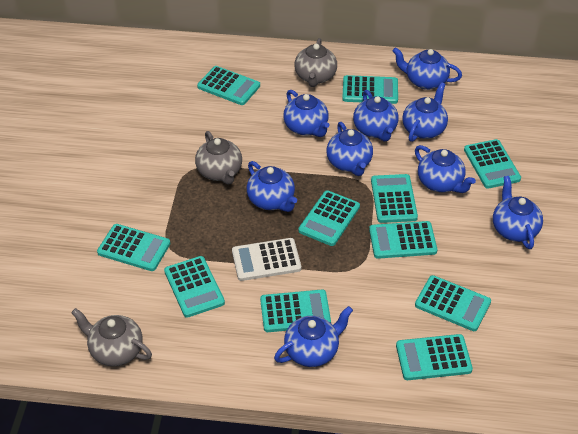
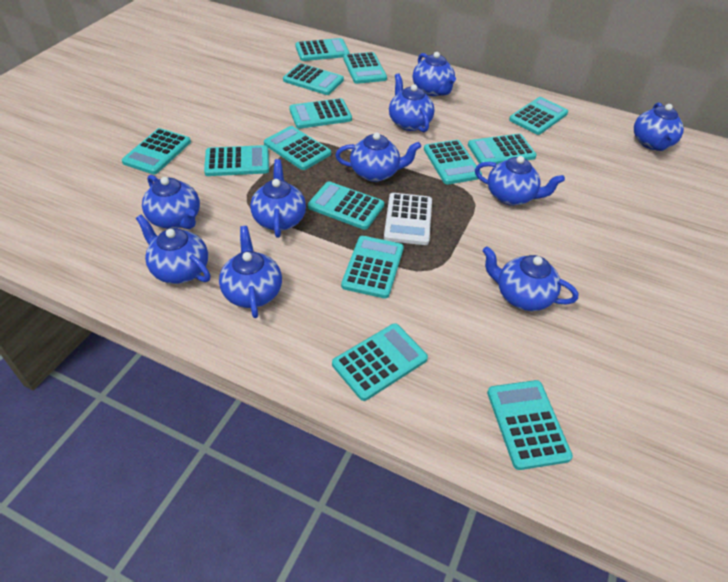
blue teapot: 9 -> 10
grey teapot: 3 -> 0
turquoise calculator: 11 -> 14

